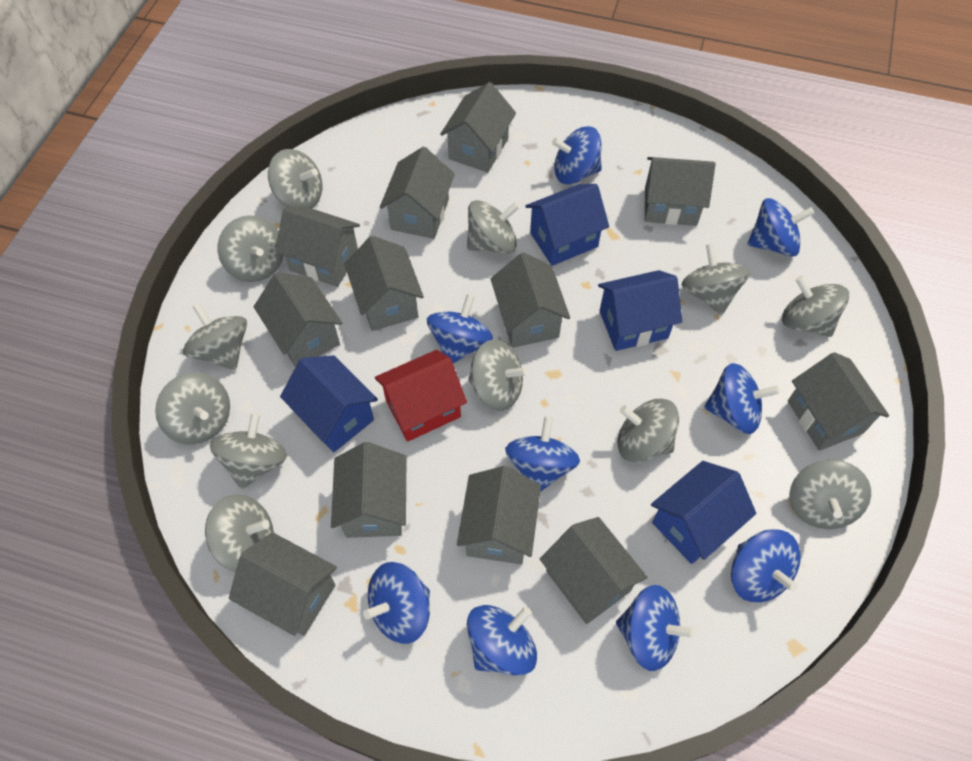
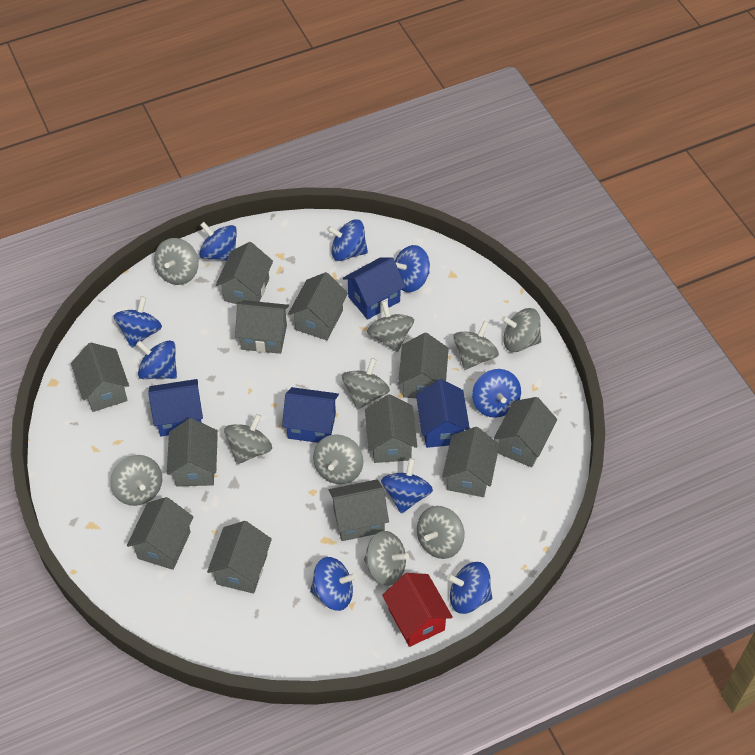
grey spinning top: 12 -> 10

